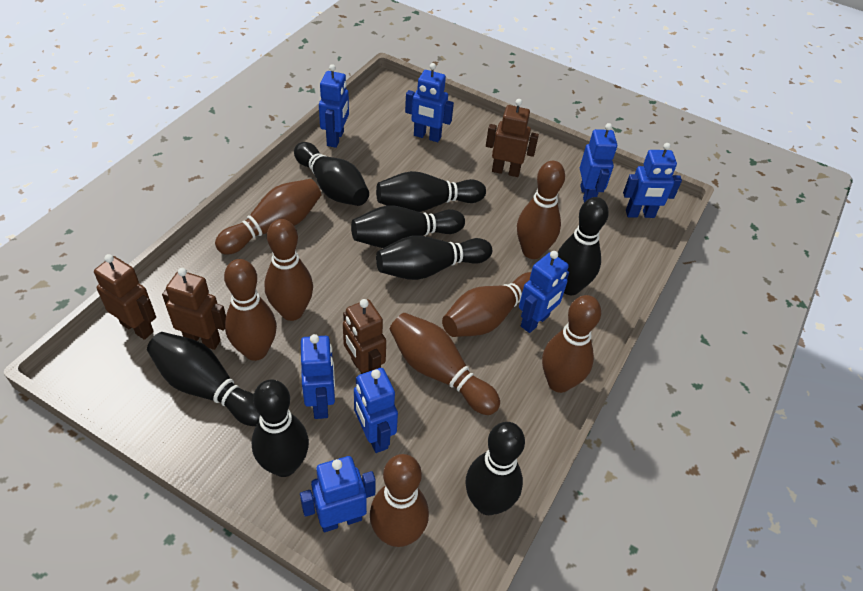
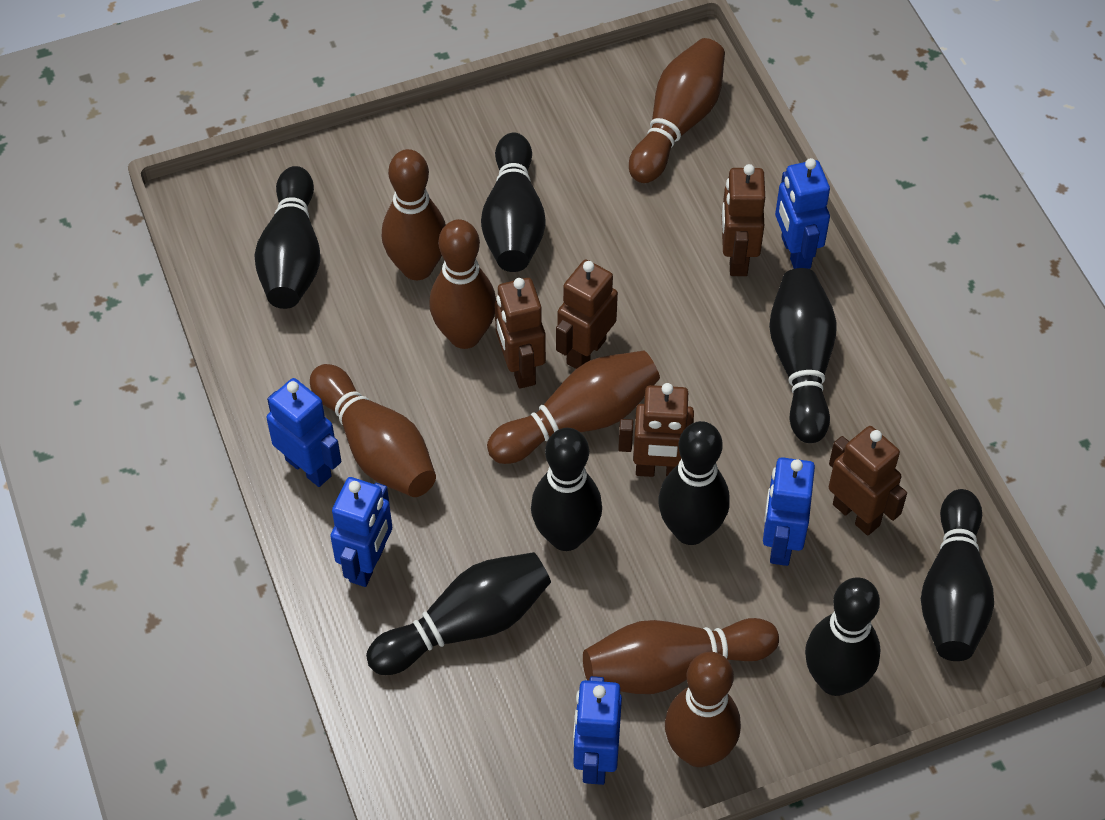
blue robot: 8 -> 5
brown bowling pin: 8 -> 7
brown robot: 4 -> 5

